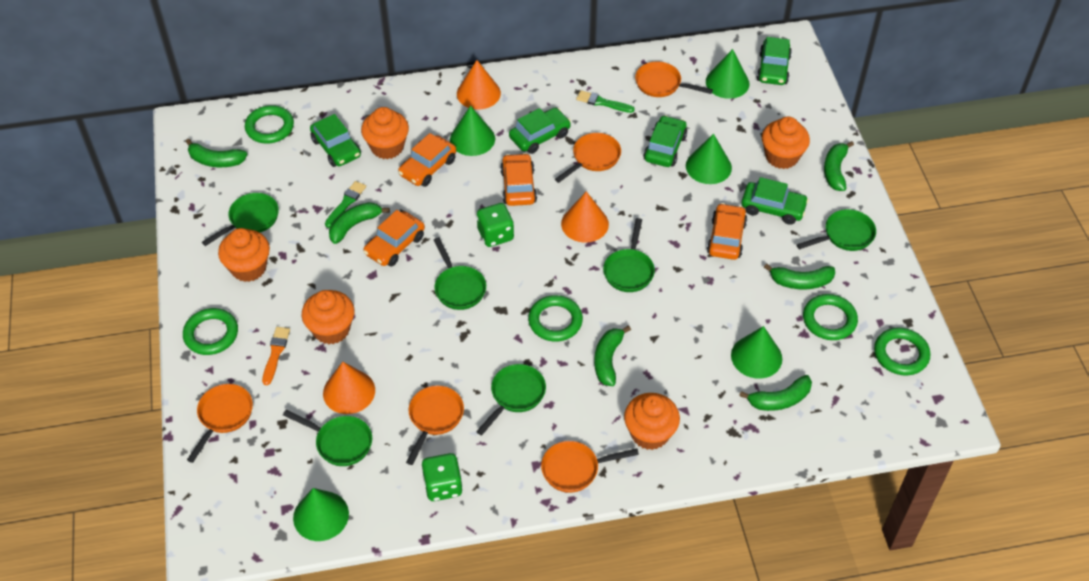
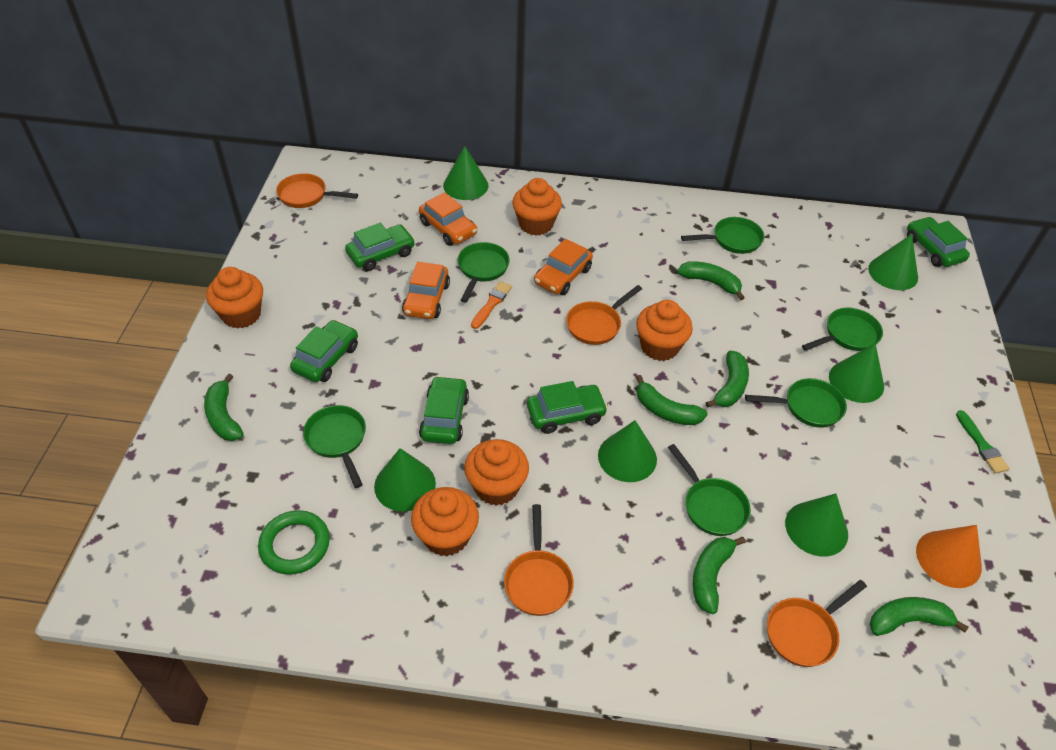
green brush: 2 -> 1
green cone: 5 -> 6
green dice: 2 -> 0
green ring: 5 -> 1
orange car: 4 -> 3
orange cone: 3 -> 1
orange pan: 5 -> 4

